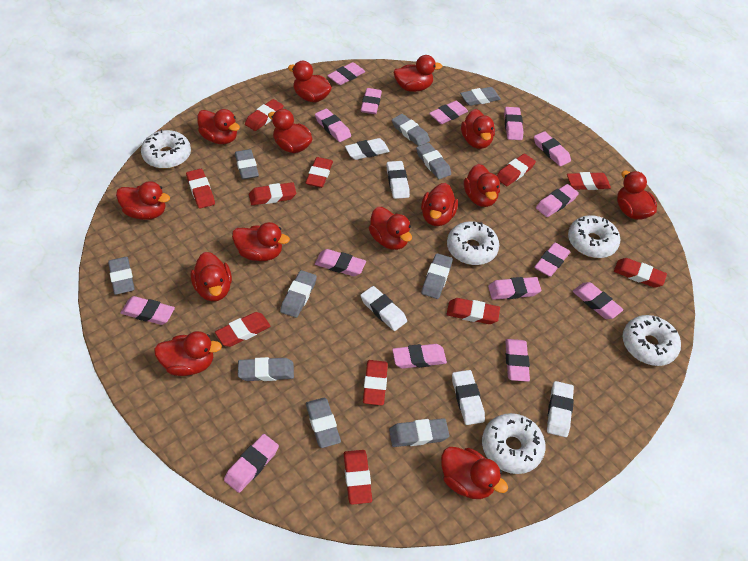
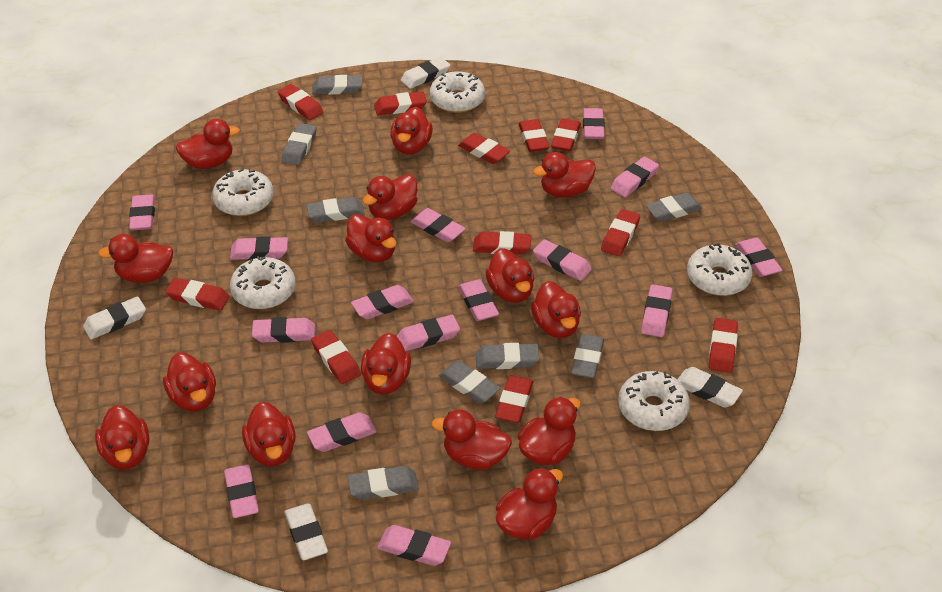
grey eraser: 10 -> 8
red duck: 14 -> 15
white eraser: 5 -> 4

